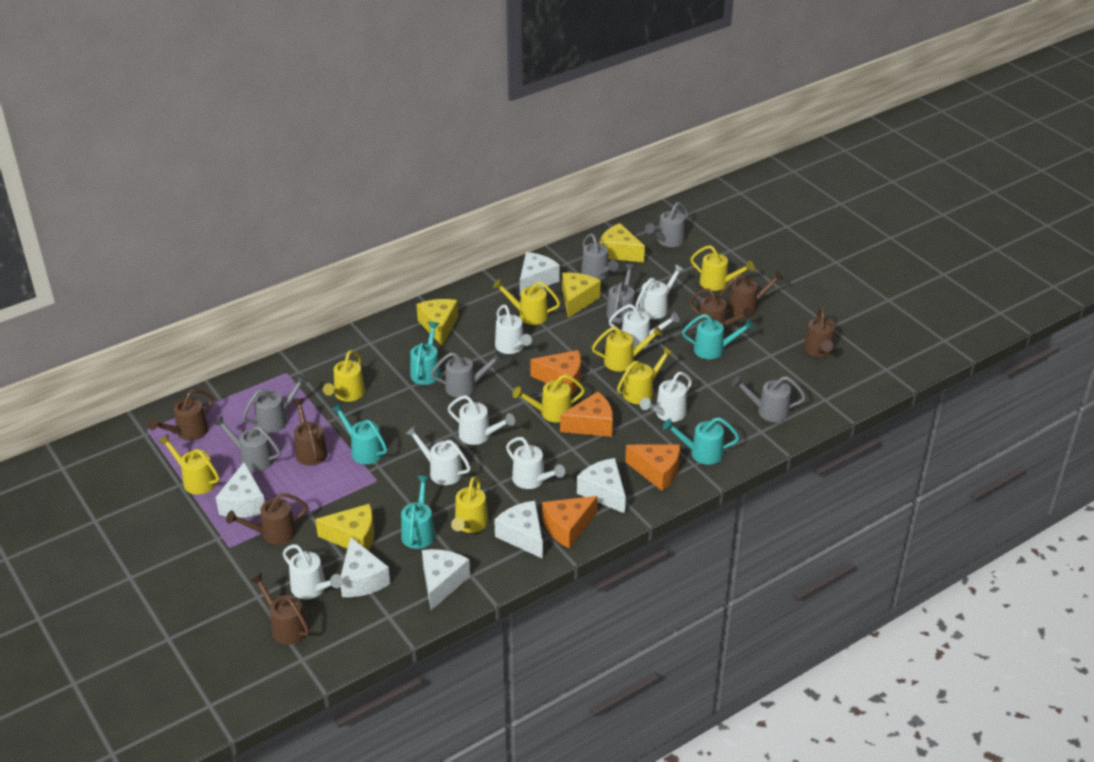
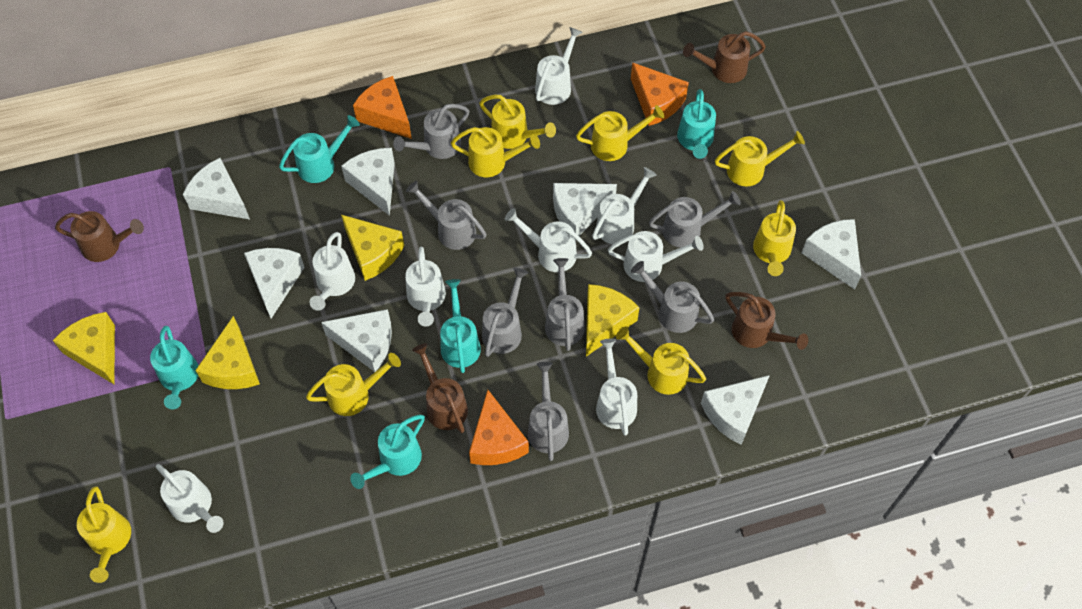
brown watering can: 7 -> 4
orange cheese: 4 -> 3
white cheese: 6 -> 7

